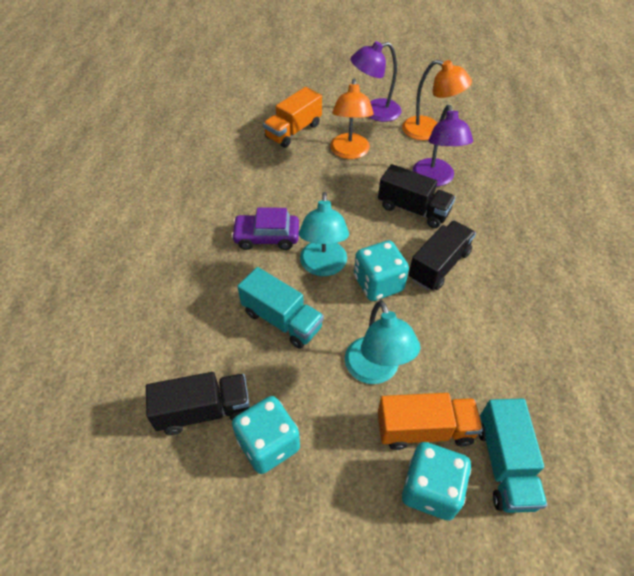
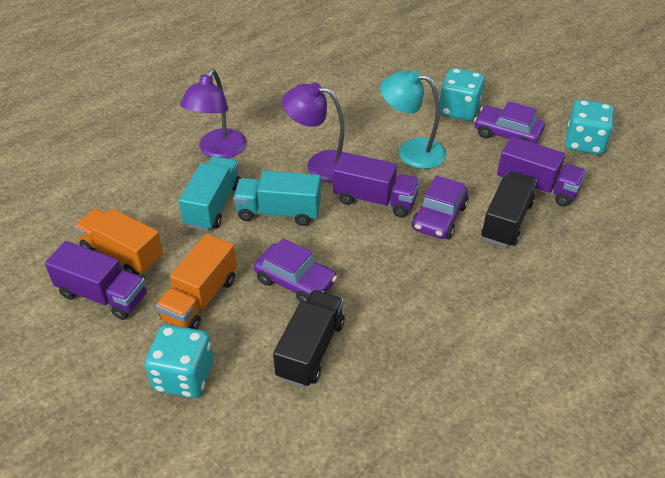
black truck: 3 -> 2
orange lamp: 2 -> 0
purple car: 1 -> 3
purple truck: 0 -> 3
turquoise lamp: 2 -> 1

